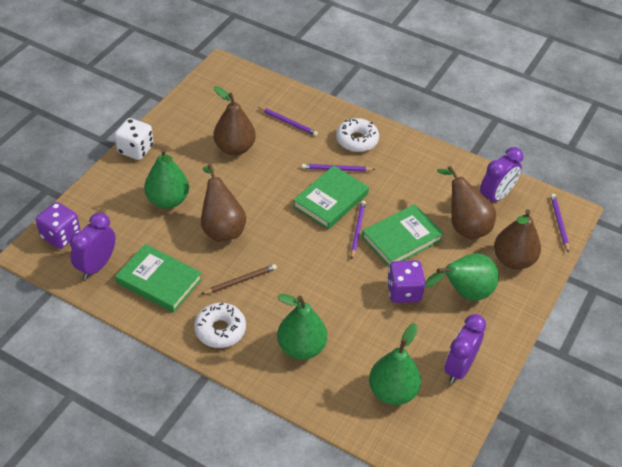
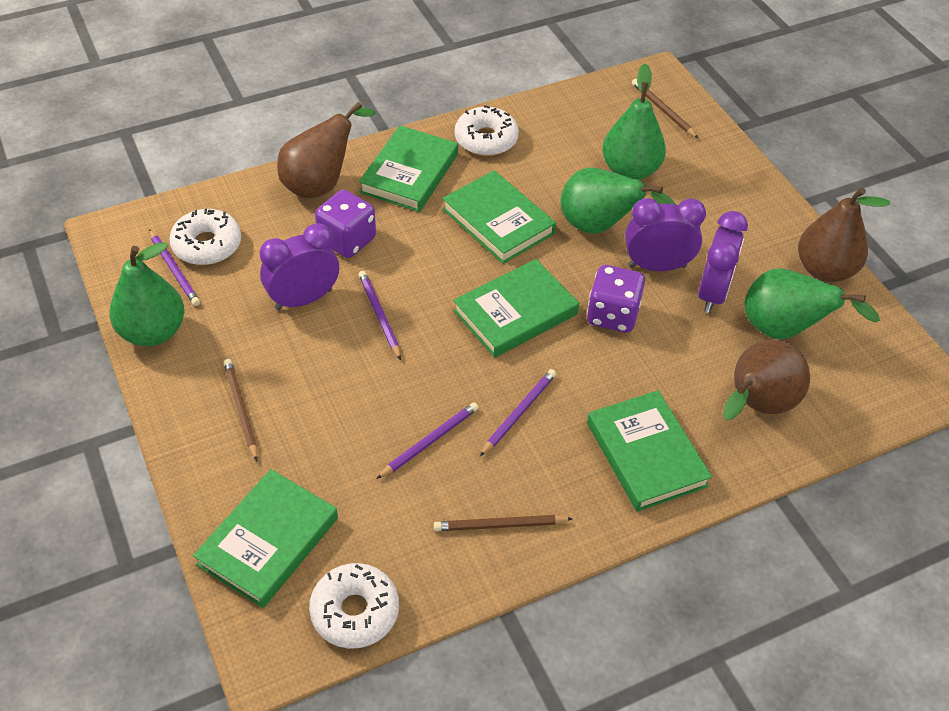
brown pear: 4 -> 3
brown pencil: 1 -> 3
green book: 3 -> 5
white dice: 1 -> 0
white donut: 2 -> 3

